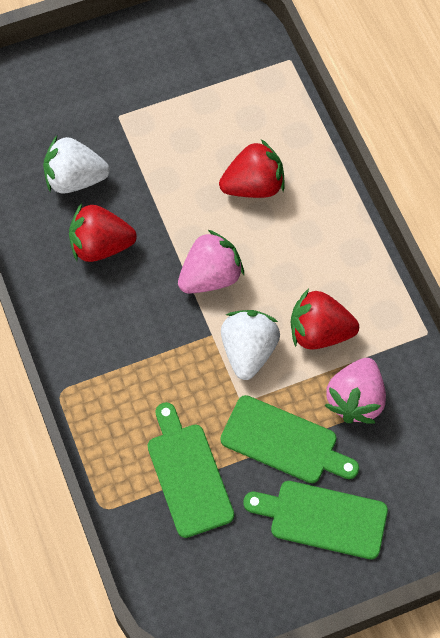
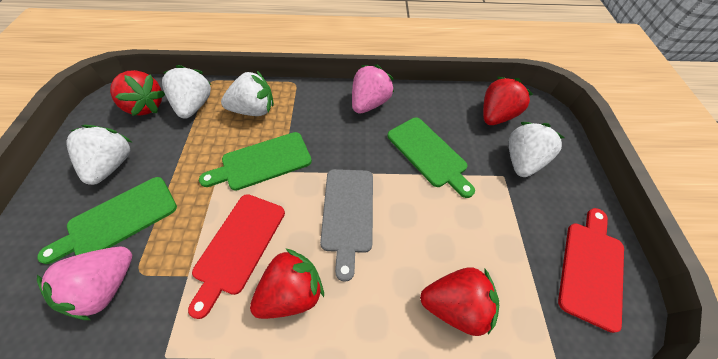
grey cutting board: 0 -> 1
red cutting board: 0 -> 2
red strawberry: 3 -> 4
white strawberry: 2 -> 4

